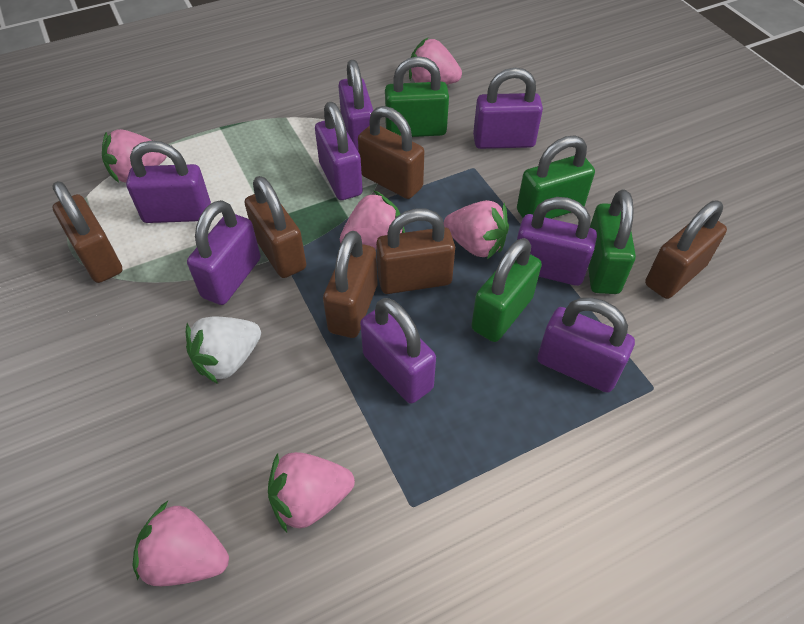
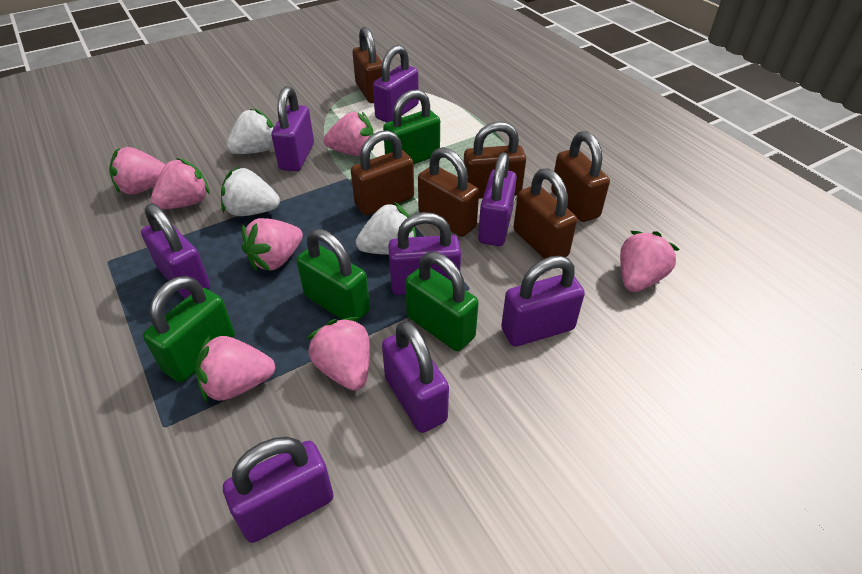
pink strawberry: 6 -> 7
white strawberry: 1 -> 3

